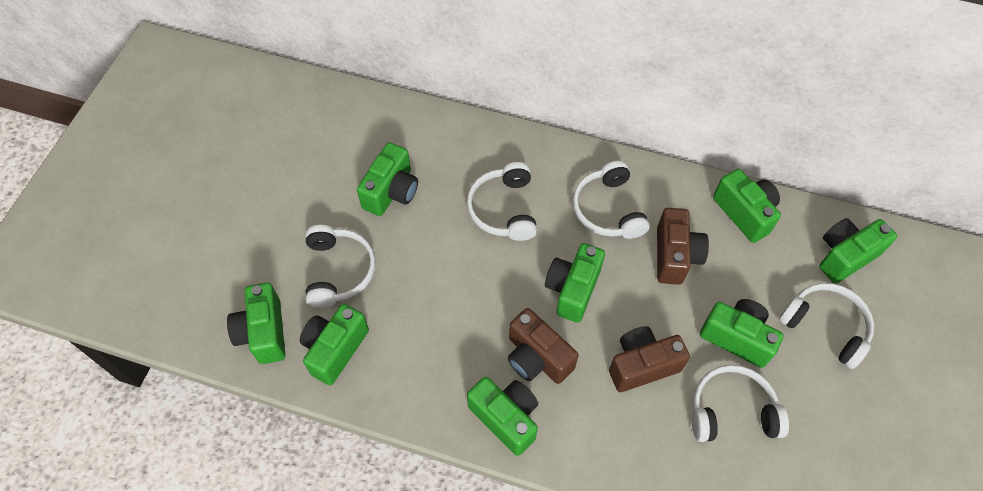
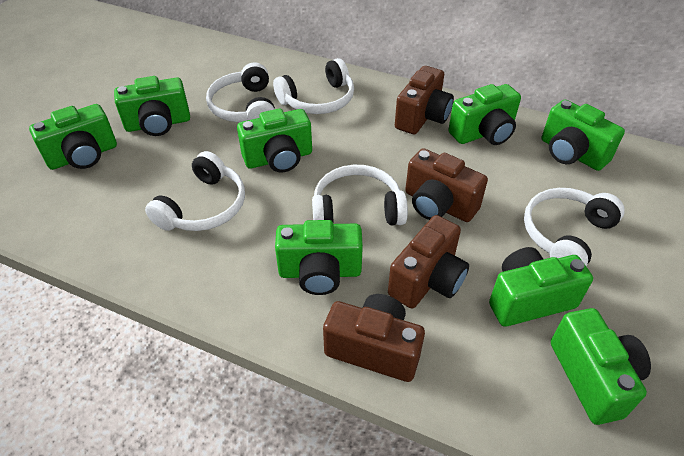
brown camera: 3 -> 4

